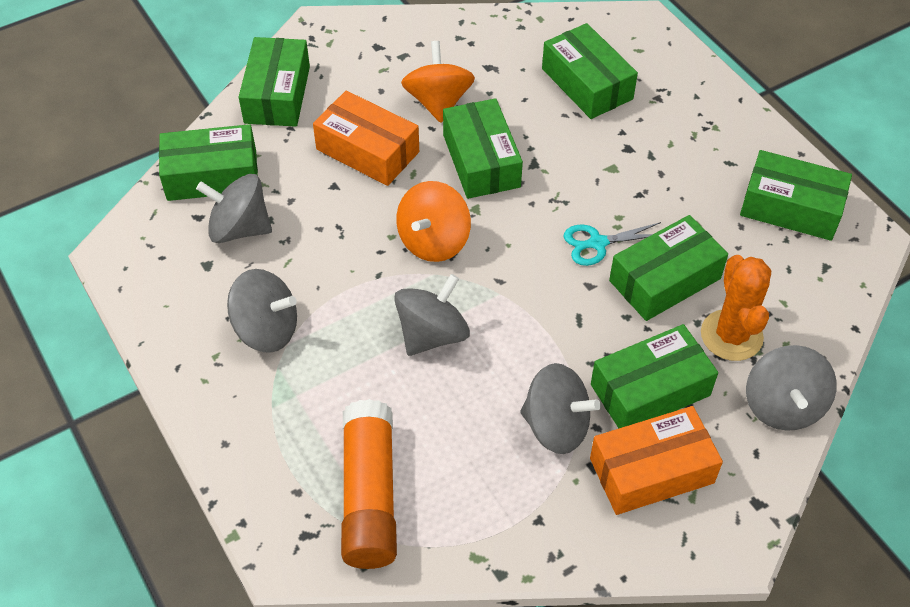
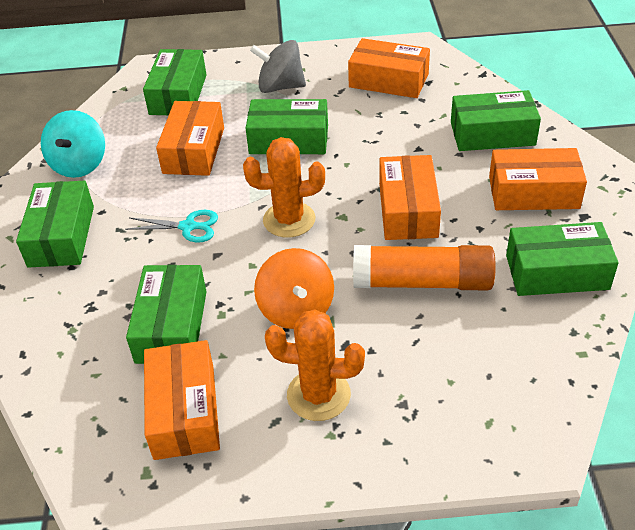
green box: 7 -> 6
grey spinning top: 5 -> 1
orange box: 2 -> 5
orange cactus: 1 -> 2
orange spinning top: 2 -> 1
turquoise spinning top: 0 -> 1

